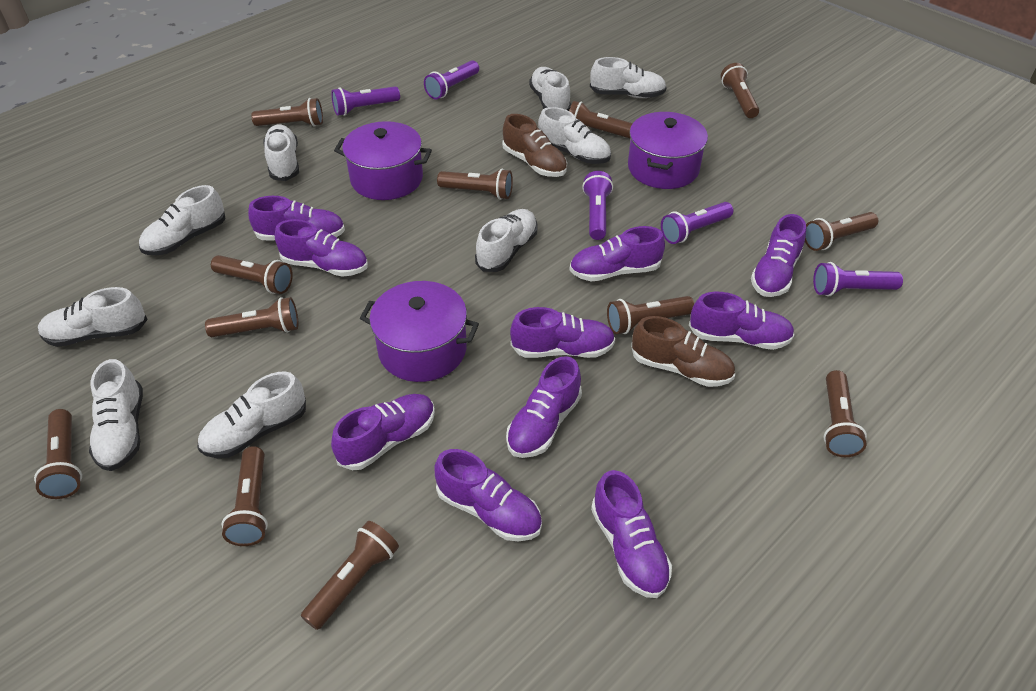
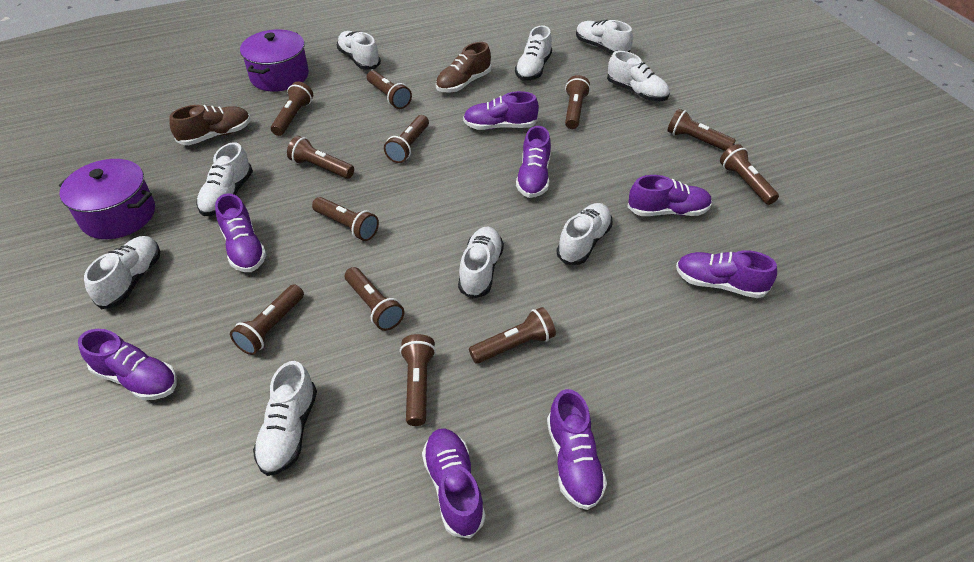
purple flashlight: 5 -> 0
purple pot: 3 -> 2
purple shoe: 10 -> 8

